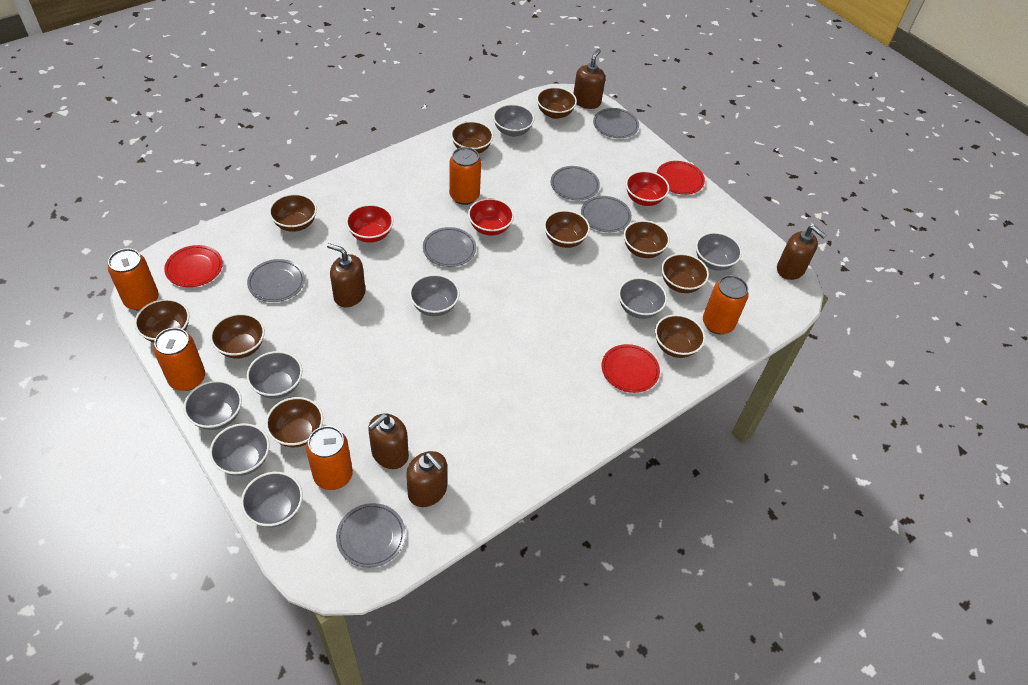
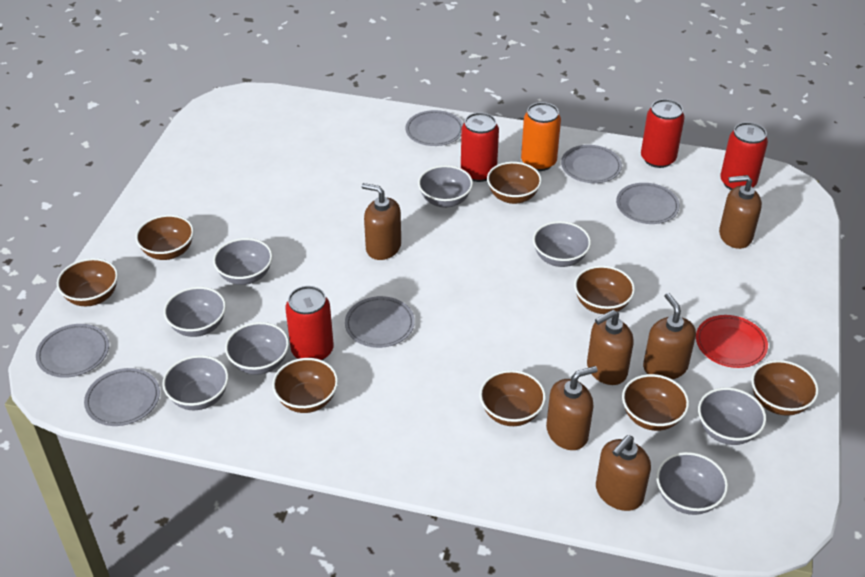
brown bowl: 10 -> 8
brown soap dispenser: 5 -> 6
orange can: 5 -> 1
red bowl: 3 -> 0
red can: 0 -> 4
red plate: 3 -> 1

